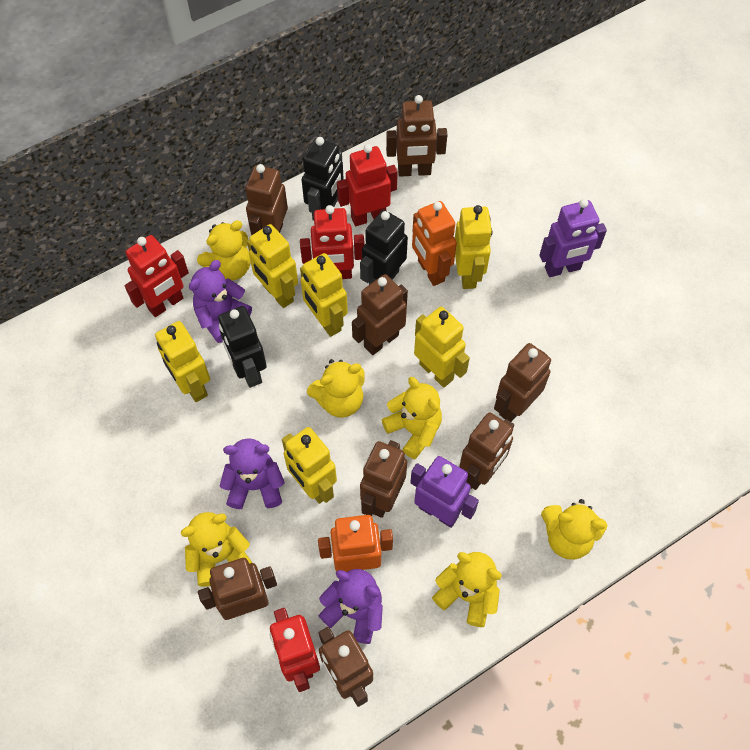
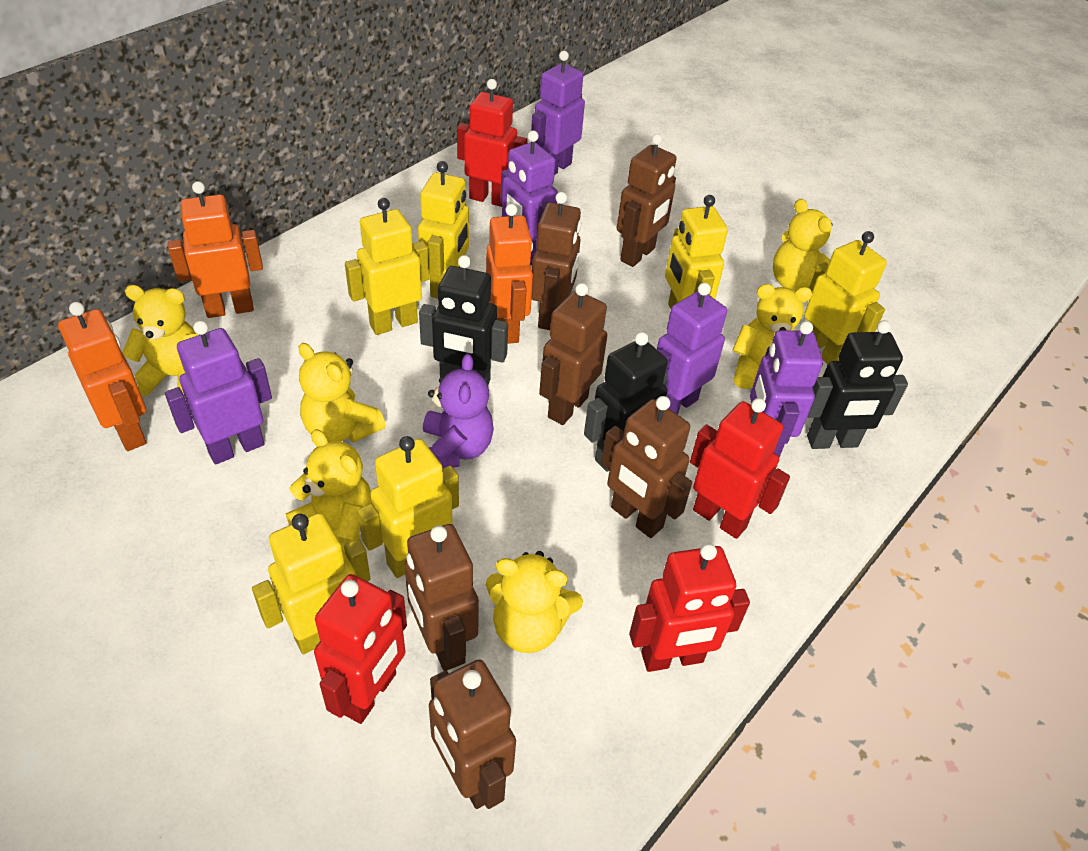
brown robot: 8 -> 6
orange robot: 2 -> 3
purple robot: 2 -> 5
purple teddy bear: 3 -> 1

